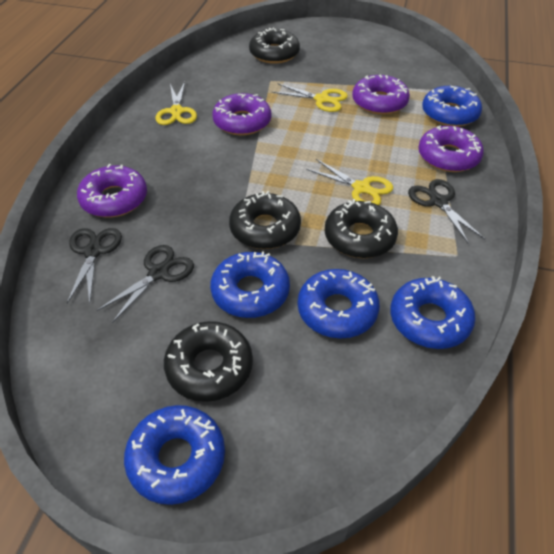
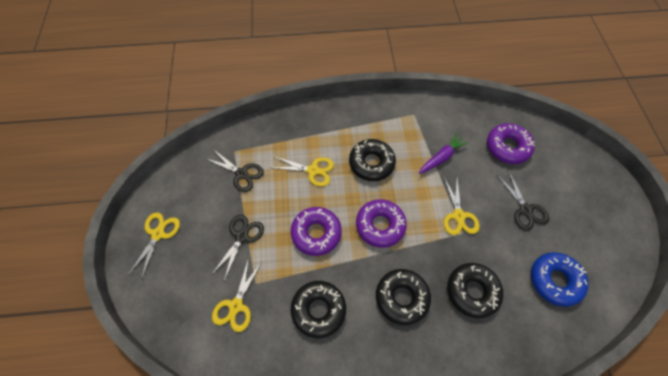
blue donut: 5 -> 1
purple carrot: 0 -> 1
purple donut: 4 -> 3
yellow scissors: 3 -> 4

